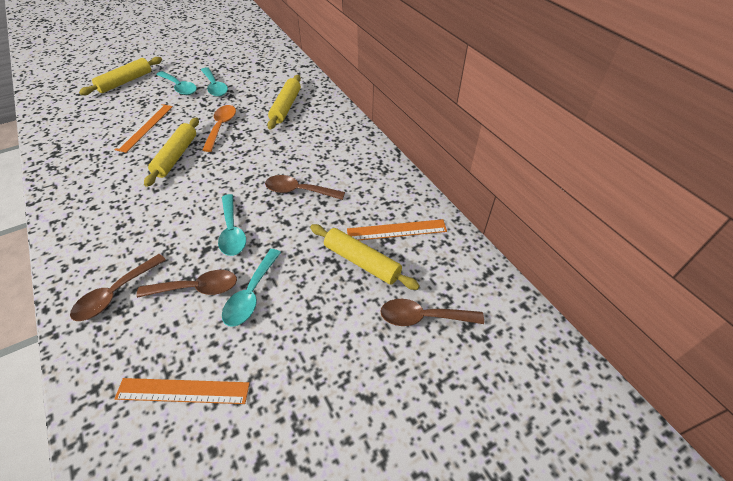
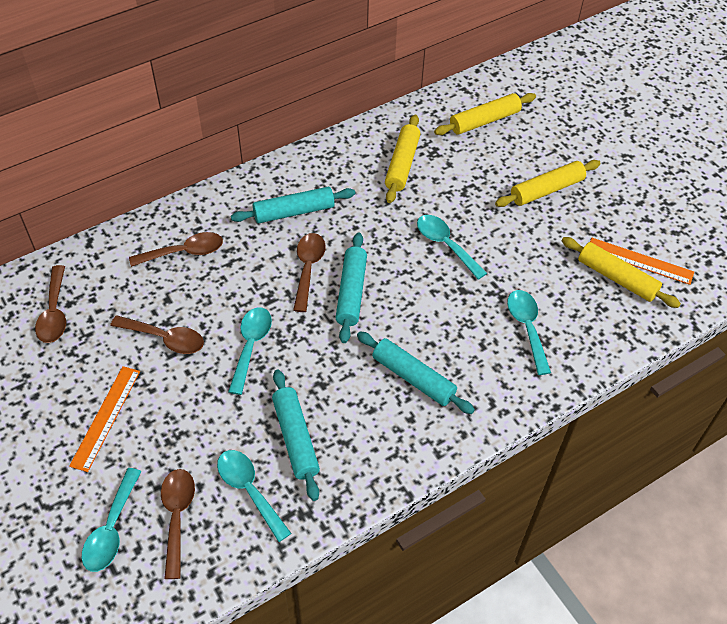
brown spoon: 4 -> 5
orange ruler: 3 -> 2
orange spoon: 1 -> 0
turquoise rolling pin: 0 -> 4
turquoise spoon: 4 -> 5

